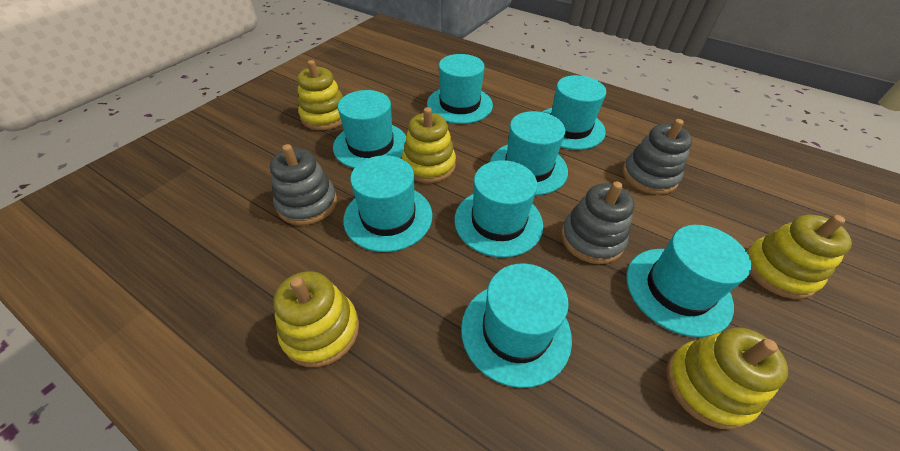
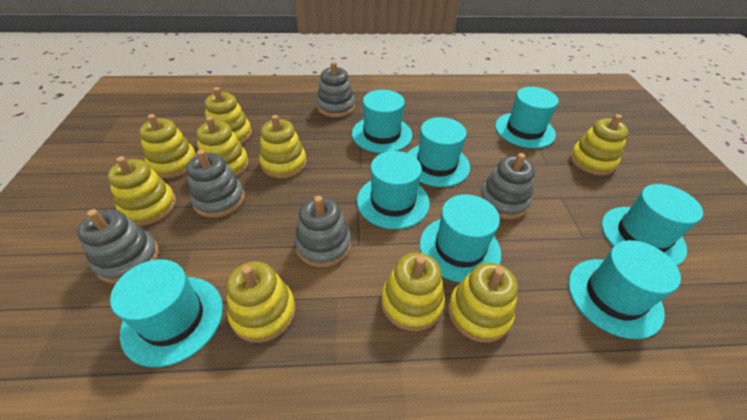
grey stacking toy: 3 -> 5
yellow stacking toy: 5 -> 9

